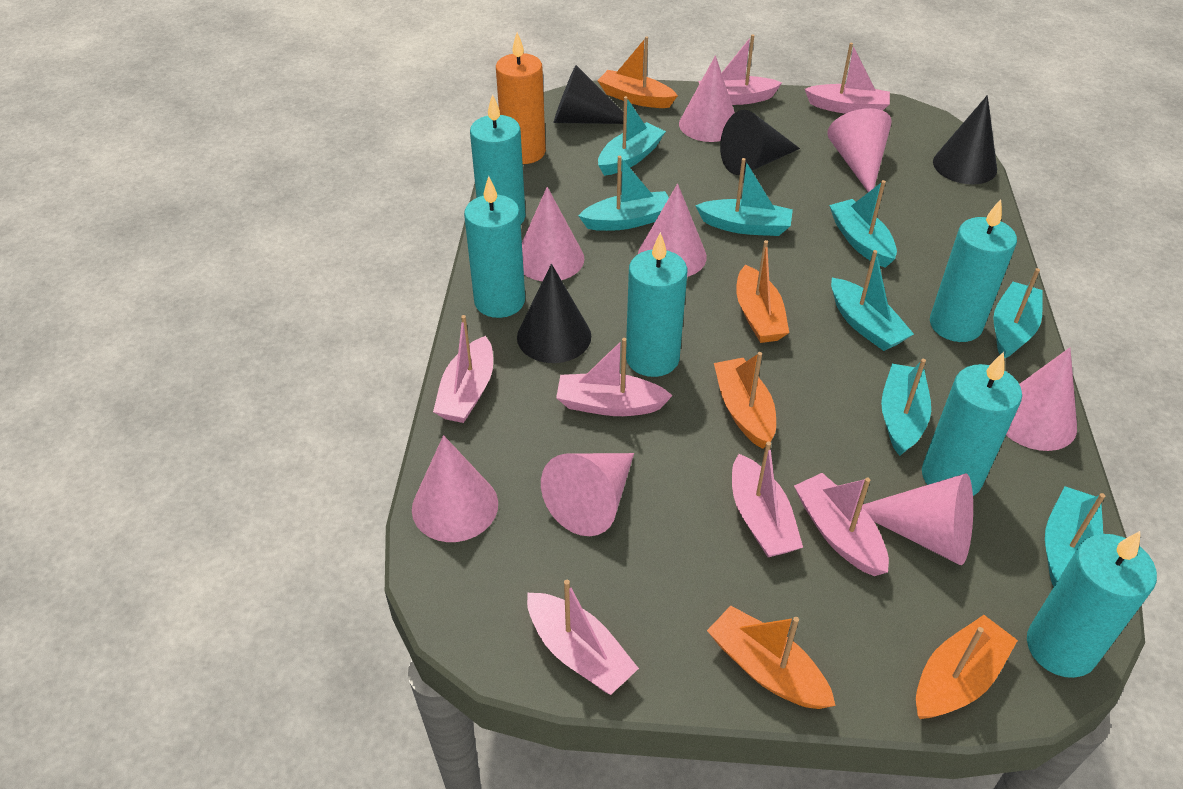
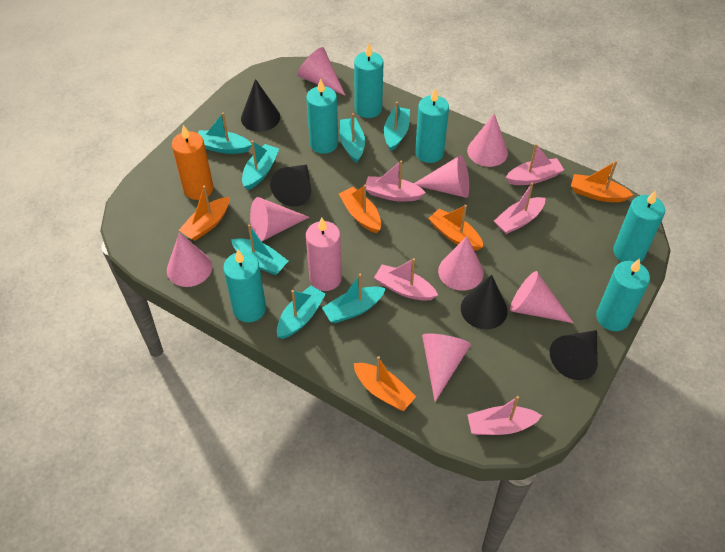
pink boat: 7 -> 5
pink candle: 0 -> 1
turquoise boat: 8 -> 7

